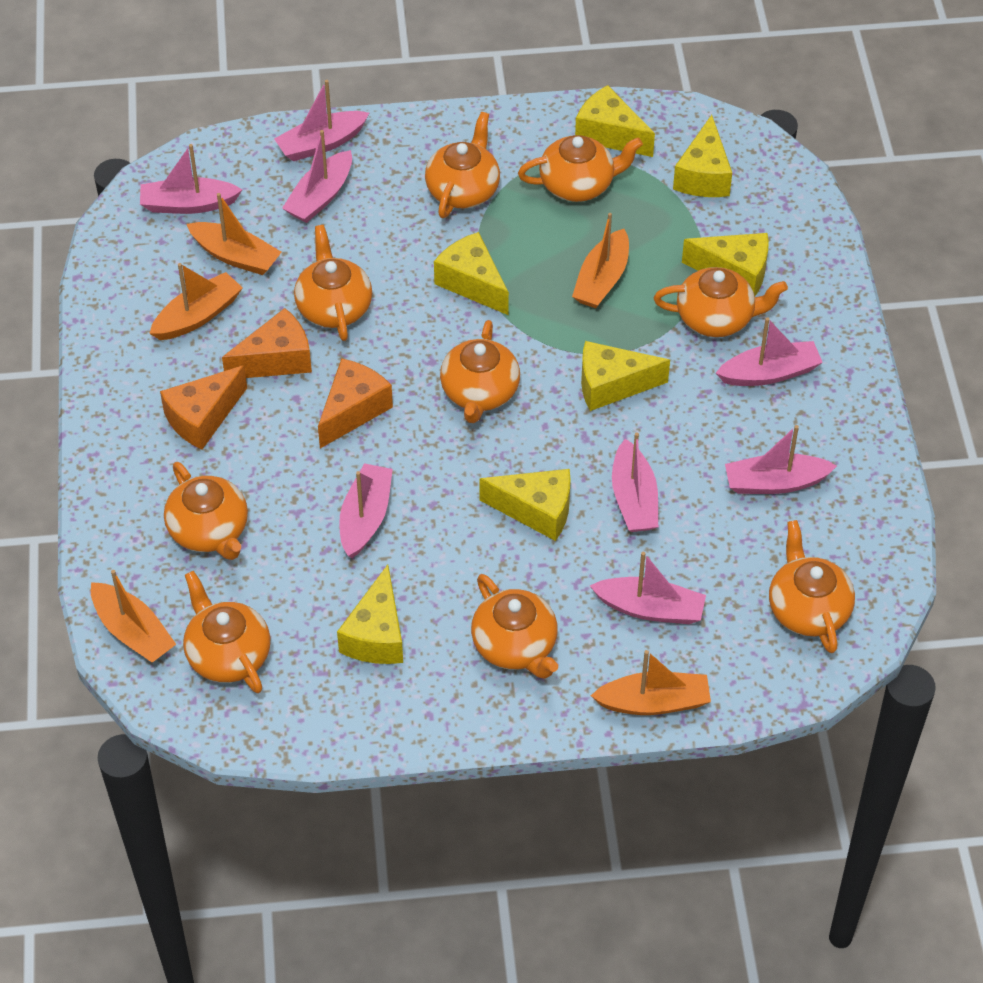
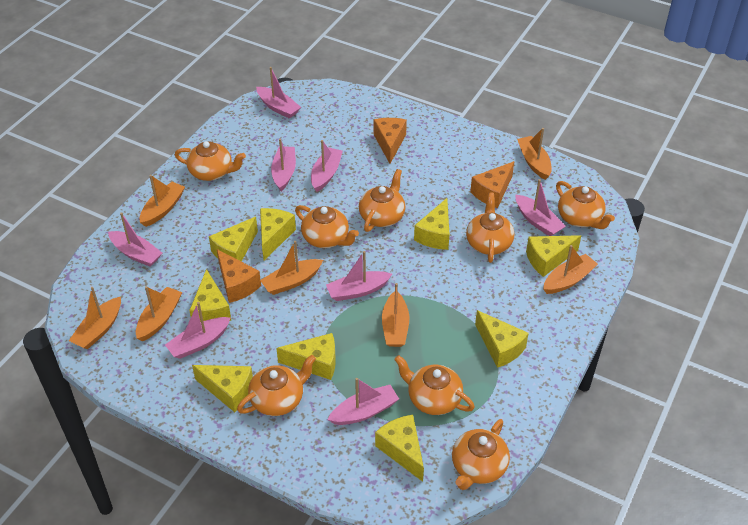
orange boat: 5 -> 7
orange teapot: 9 -> 8
yellow cheese: 7 -> 9

